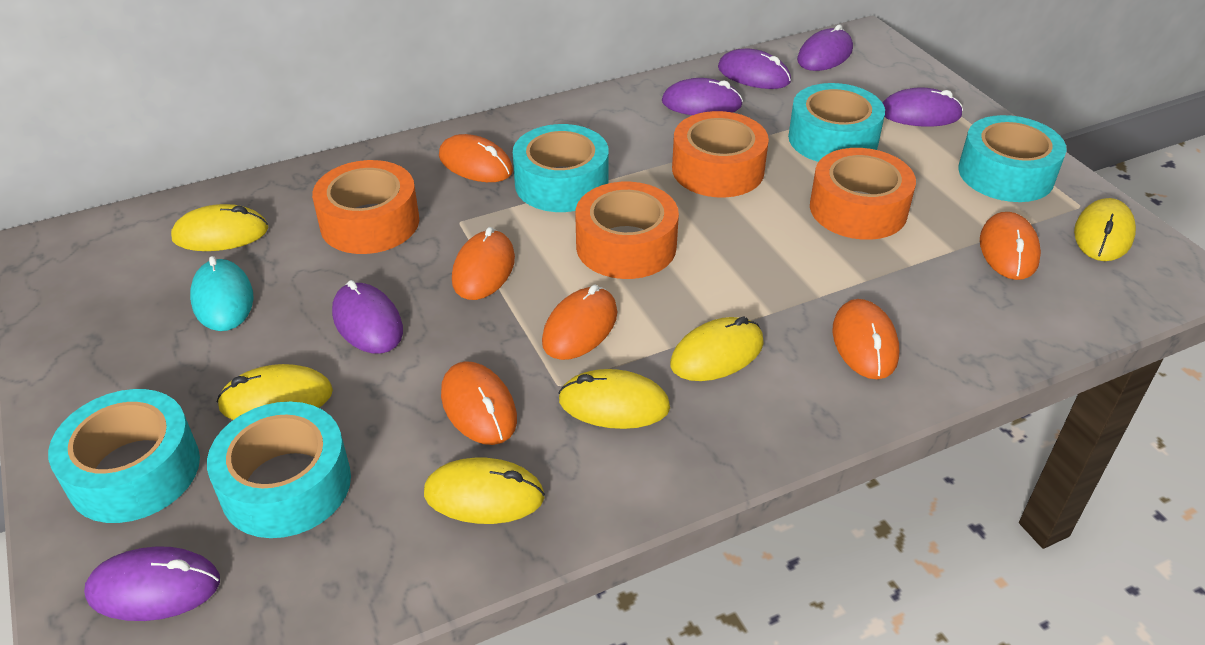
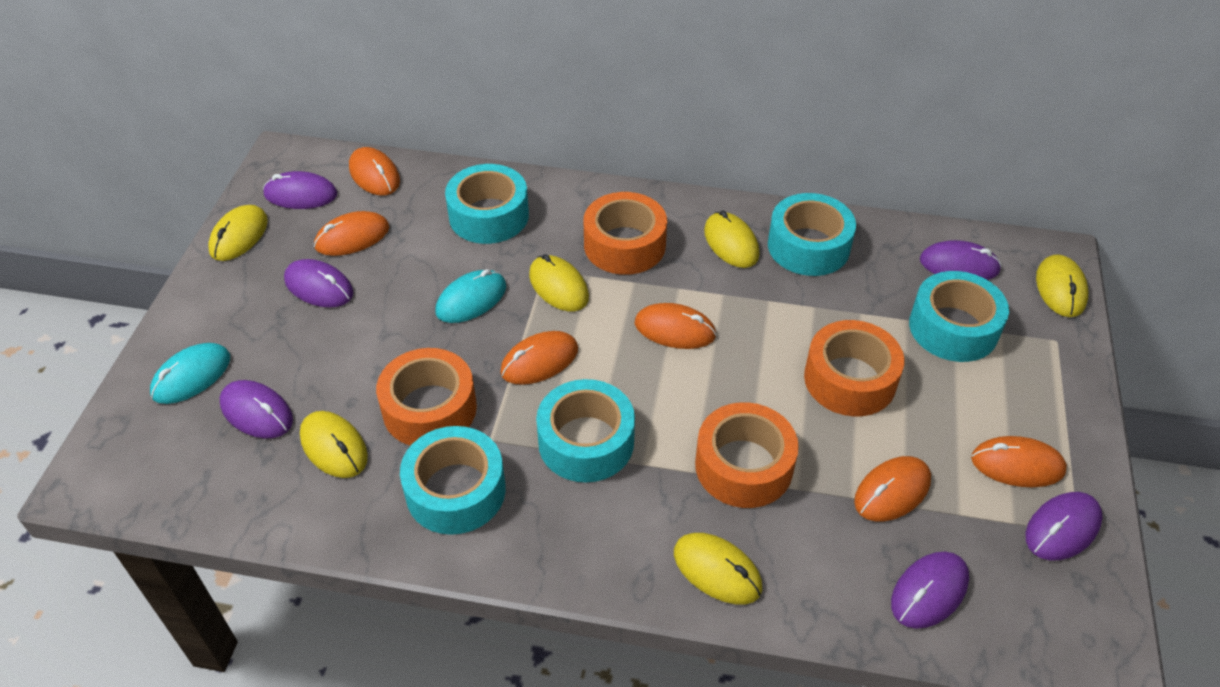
turquoise mouse: 1 -> 2

